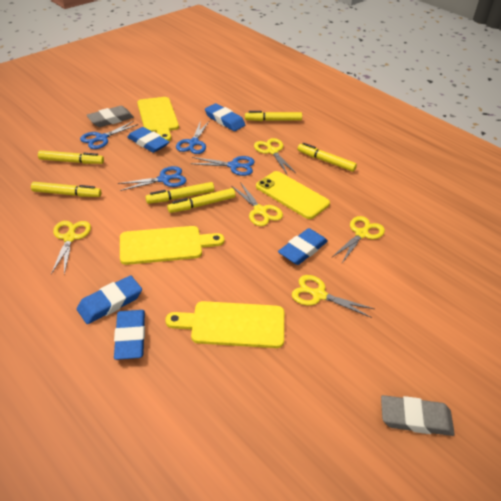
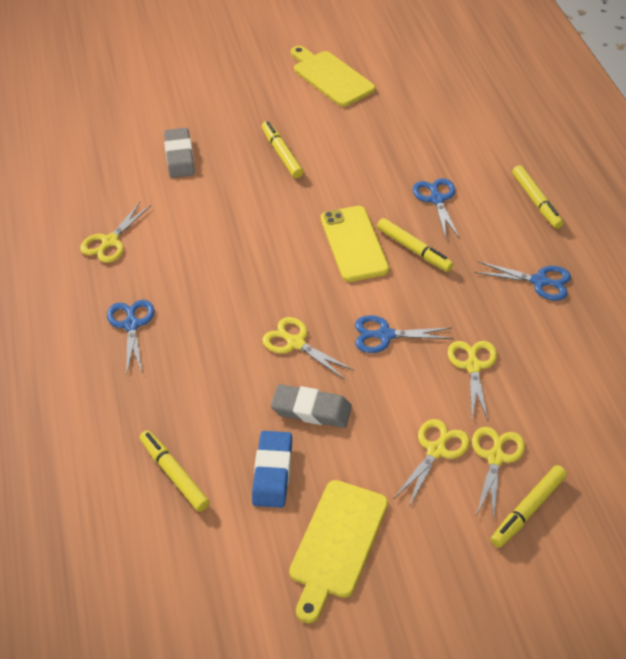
blue eraser: 5 -> 1
yellow cutting board: 3 -> 2
yellow marker: 6 -> 5

